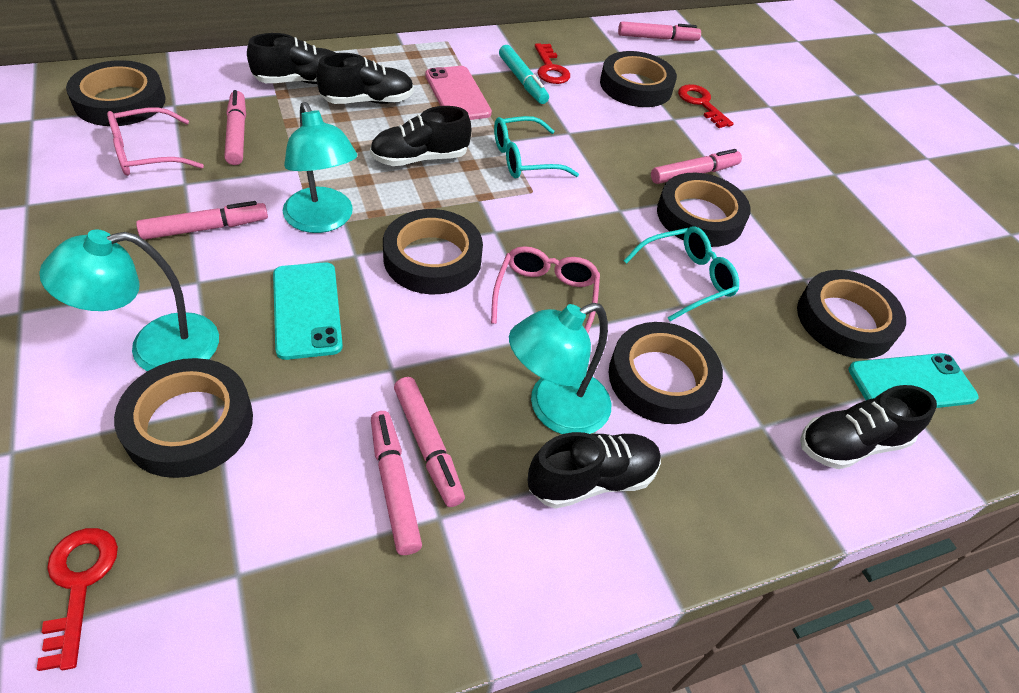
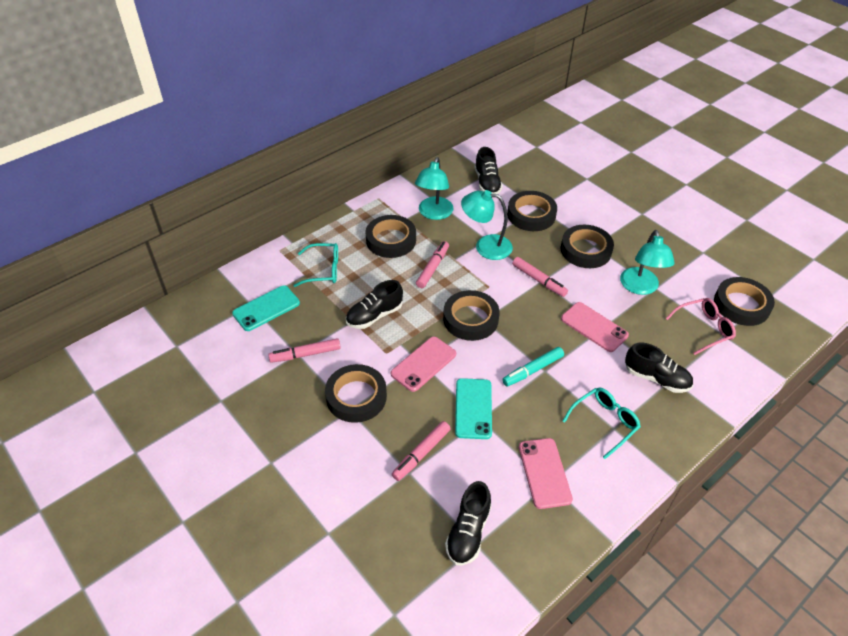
black shoe: 5 -> 4
black tape: 7 -> 6
pink glasses: 2 -> 1
pink marker: 6 -> 4
pink phone: 1 -> 3
red key: 3 -> 0

